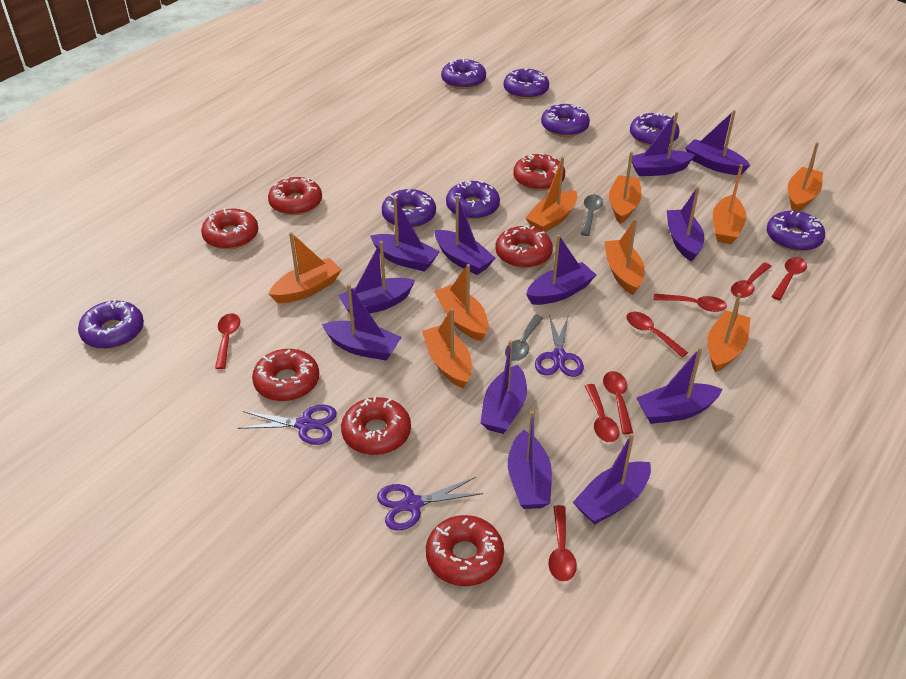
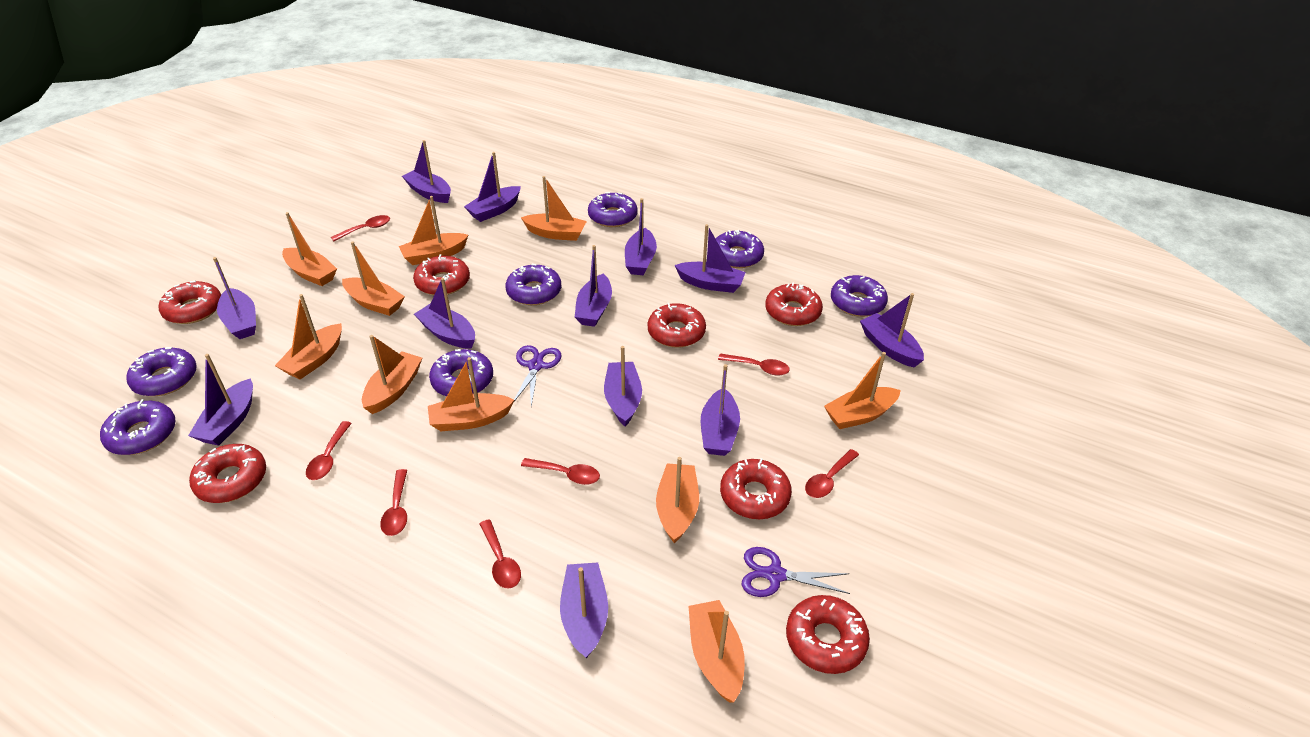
grey spoon: 2 -> 0
orange boat: 9 -> 10
purple donut: 8 -> 7
purple scissors: 3 -> 2
red spoon: 8 -> 7

